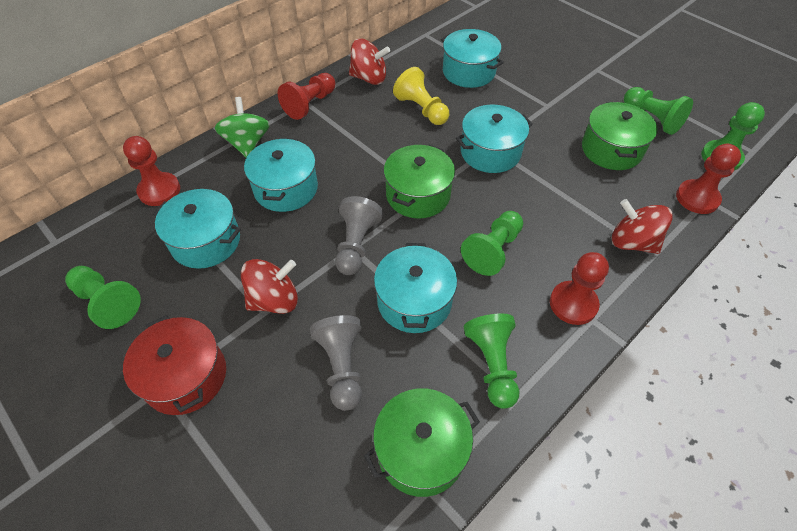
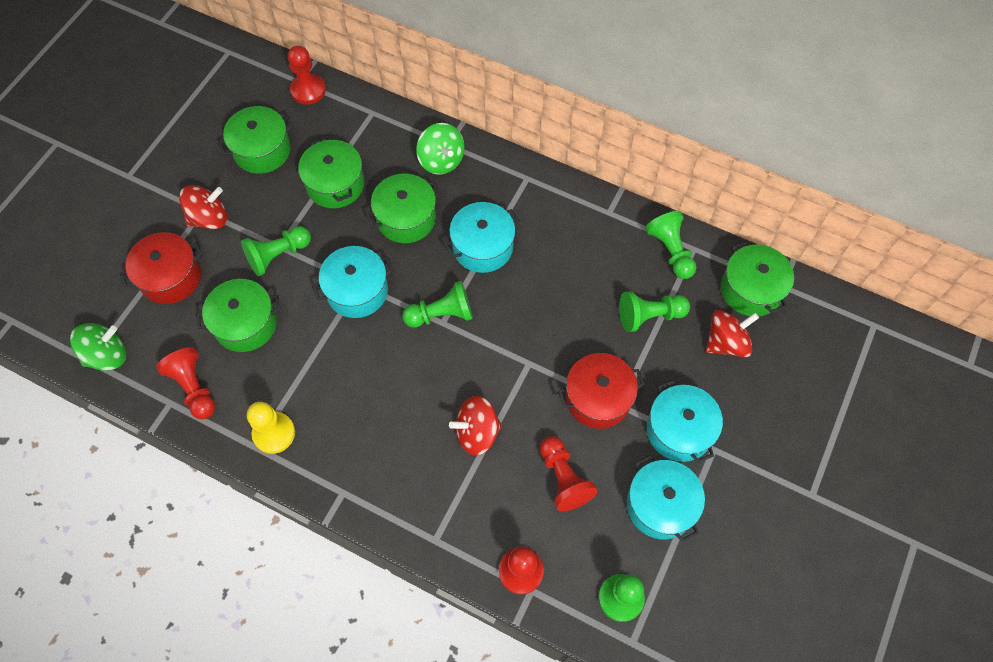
green pot: 3 -> 5
green spinning top: 1 -> 2
grey pawn: 2 -> 0
red pot: 1 -> 2
turquoise pot: 5 -> 4

